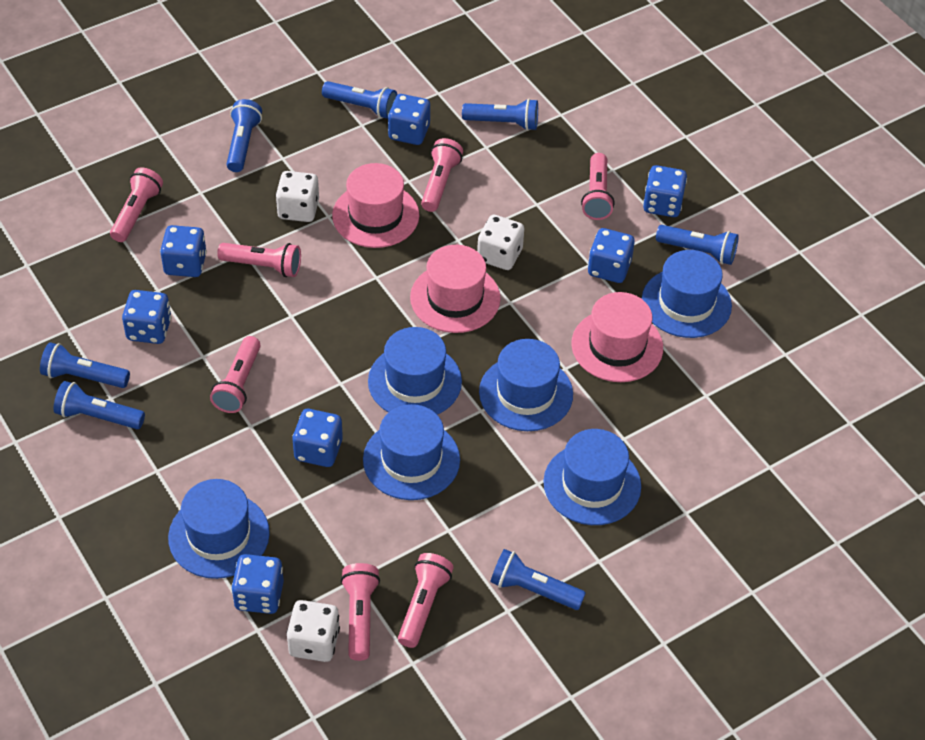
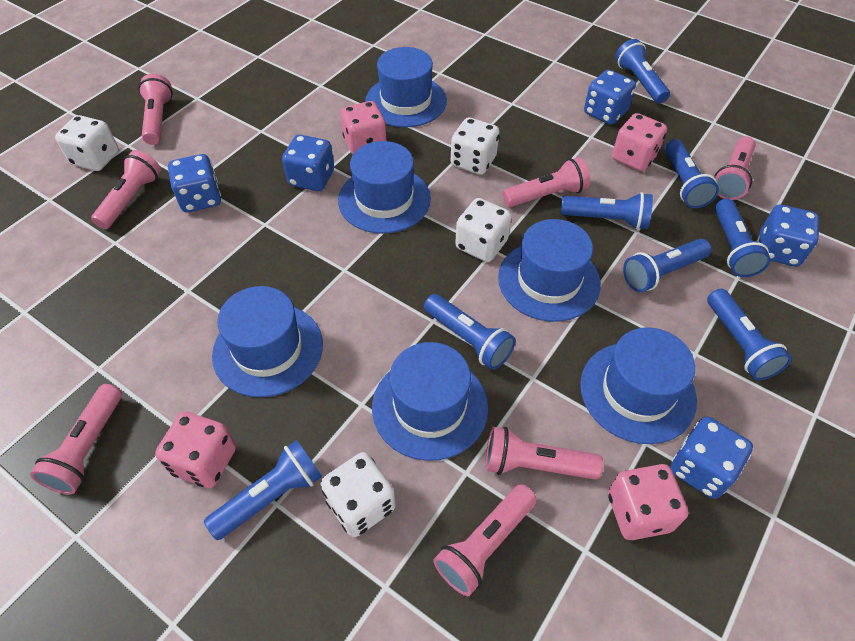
blue dice: 7 -> 5
blue flashlight: 7 -> 8
pink dice: 0 -> 4
pink hat: 3 -> 0
white dice: 3 -> 4

